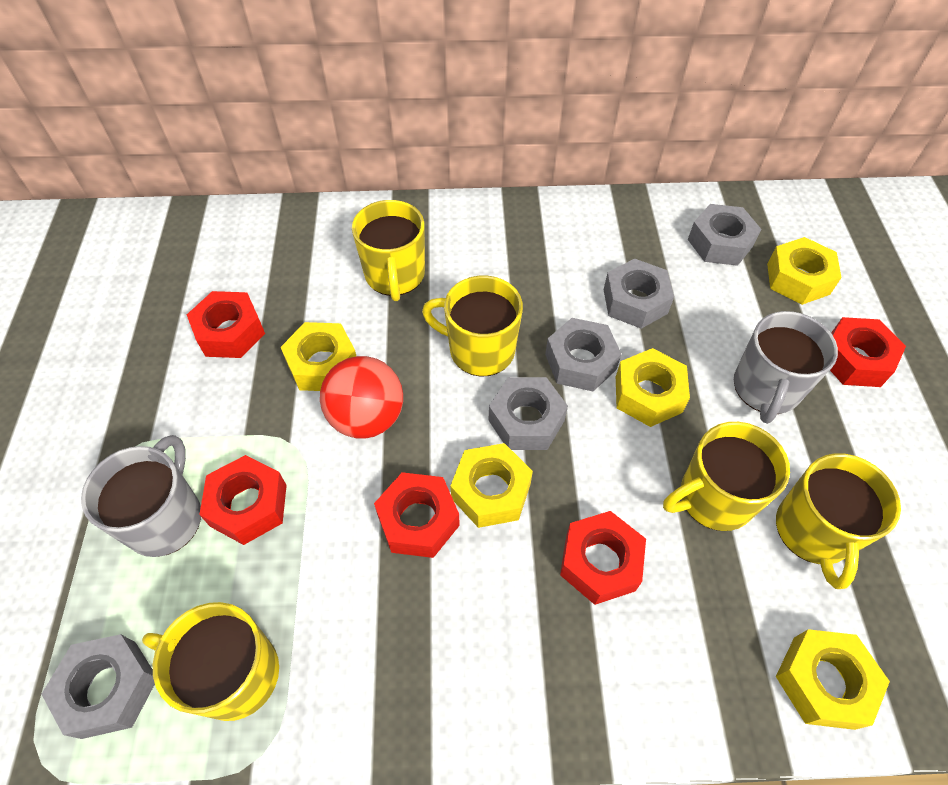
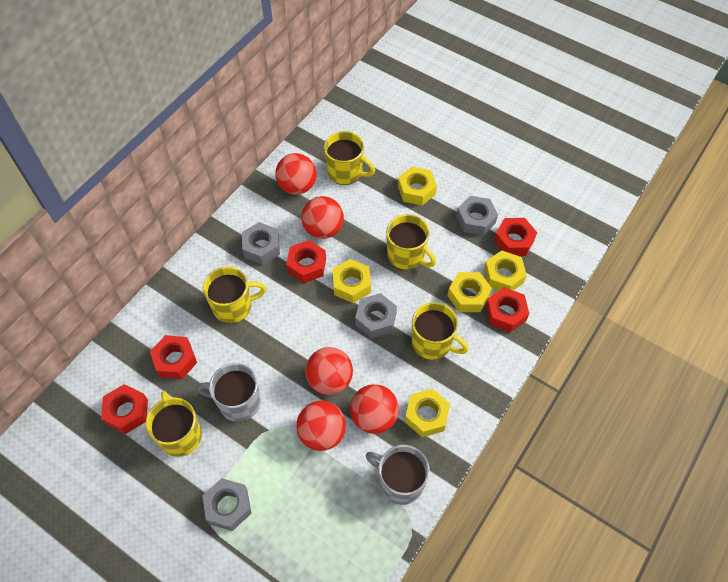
grey nut: 5 -> 4
red ball: 1 -> 5

